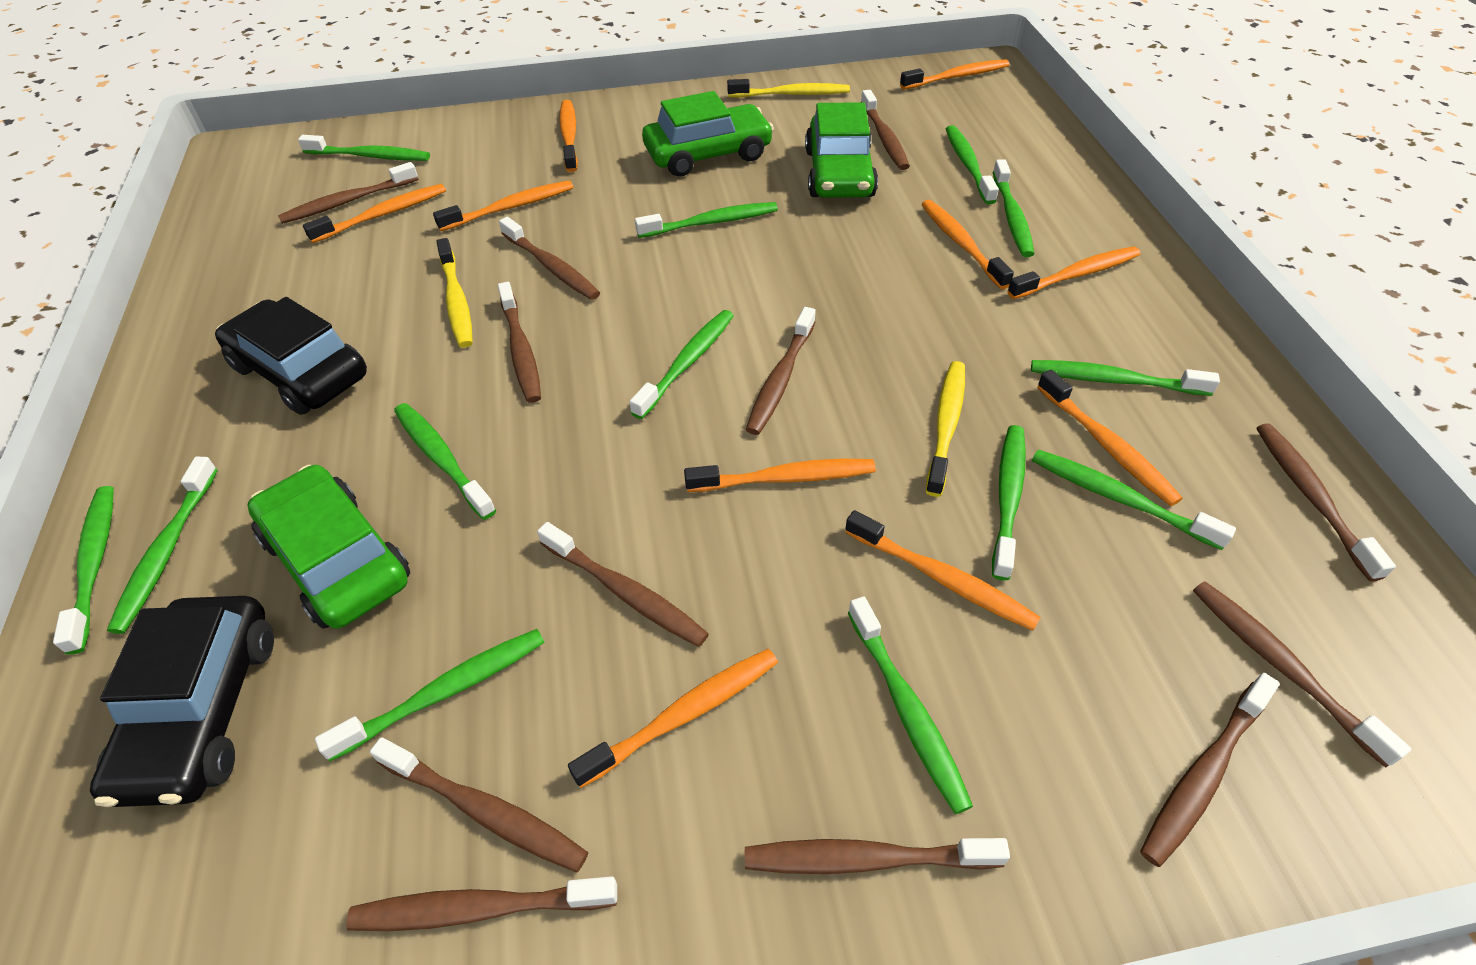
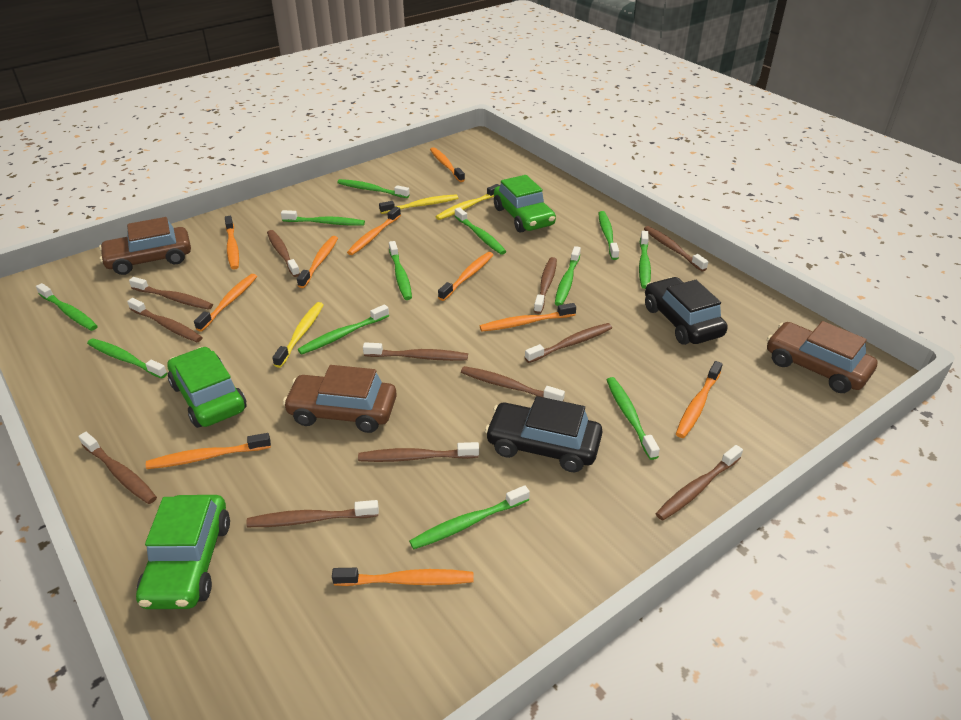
brown car: 0 -> 3
green toothbrush: 13 -> 12

